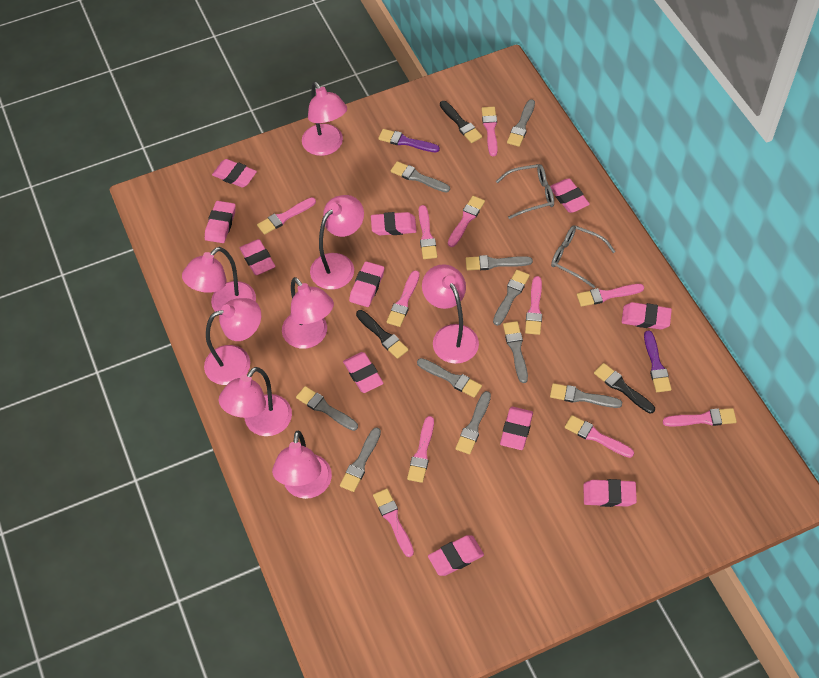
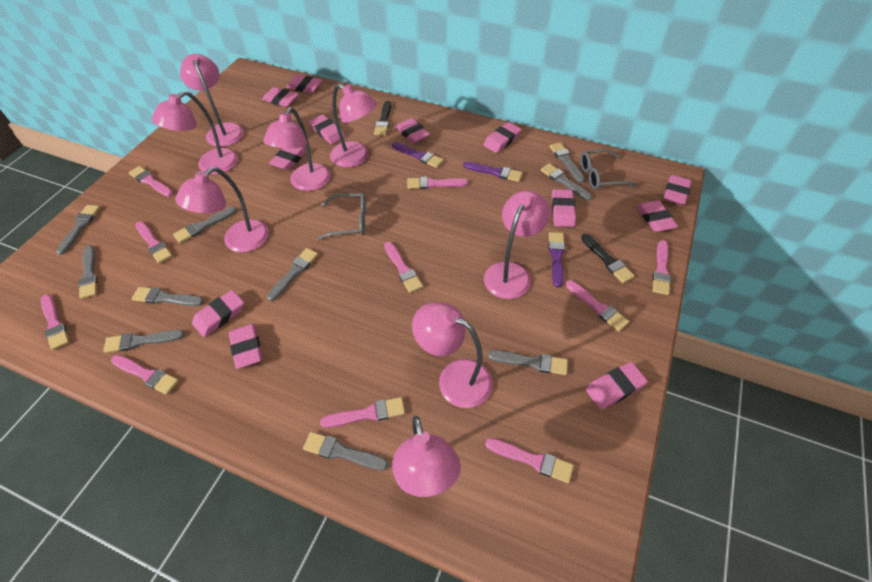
black brush: 3 -> 2
pink brush: 11 -> 10
pink eraser: 11 -> 12
purple brush: 2 -> 3

